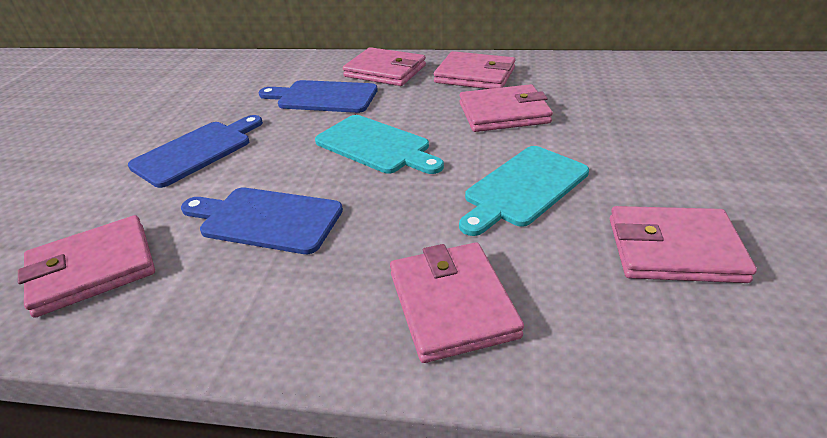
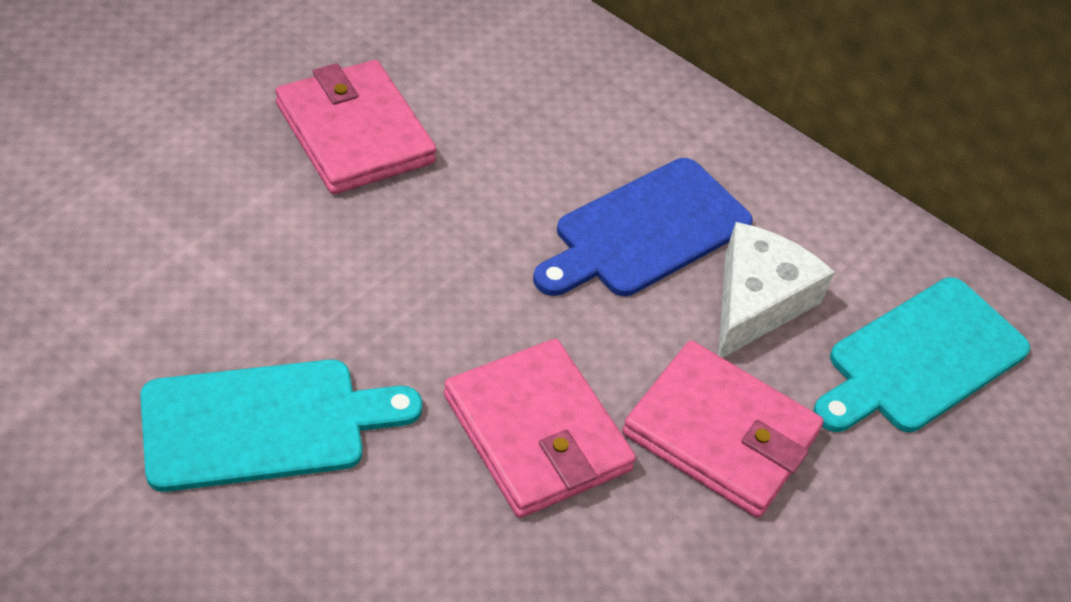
blue cutting board: 3 -> 1
pink wallet: 6 -> 3
white cheese: 0 -> 1

